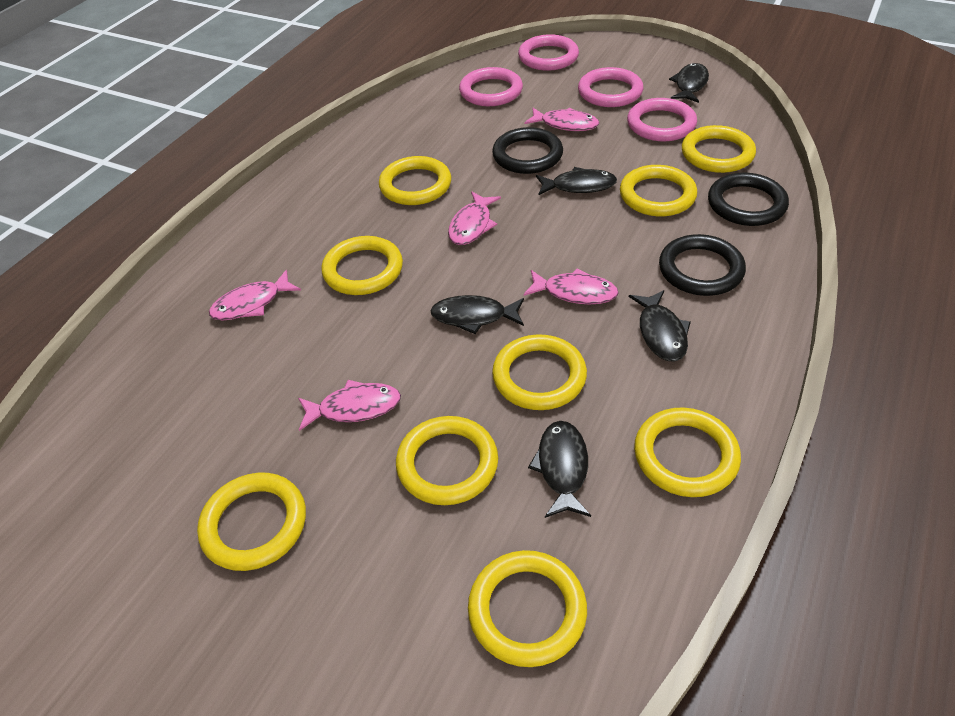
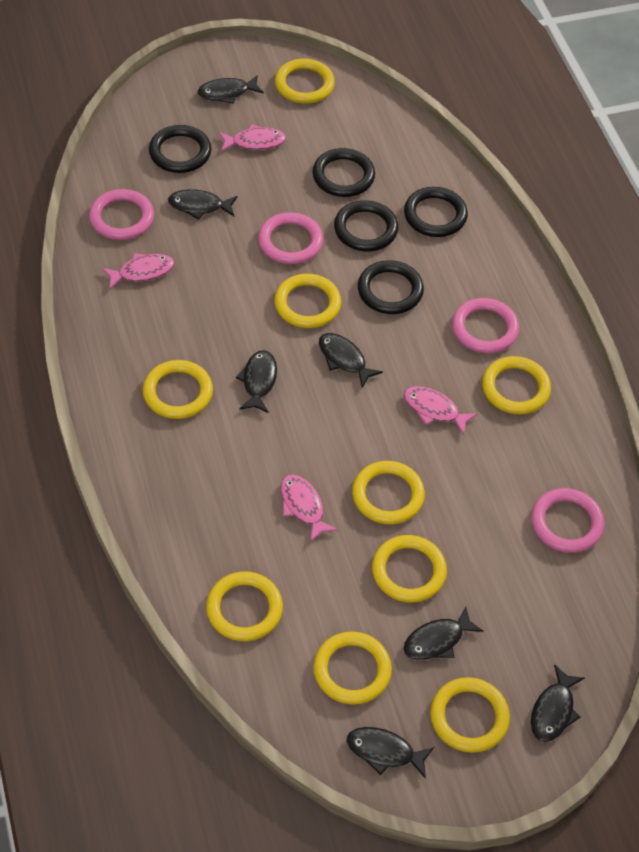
black fish: 5 -> 7
black ring: 3 -> 5
pink fish: 5 -> 4

